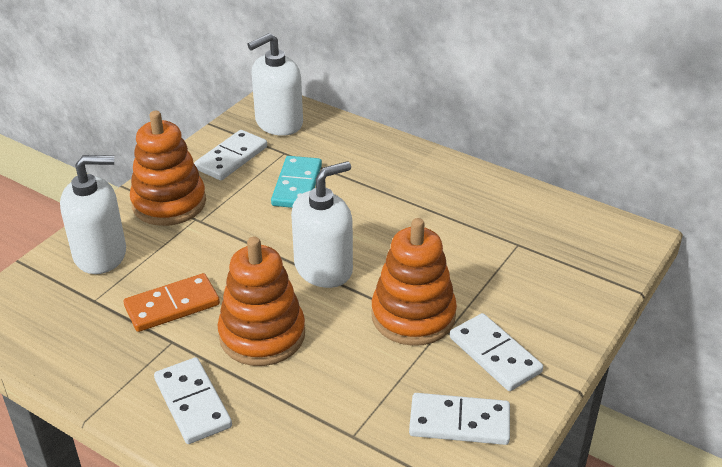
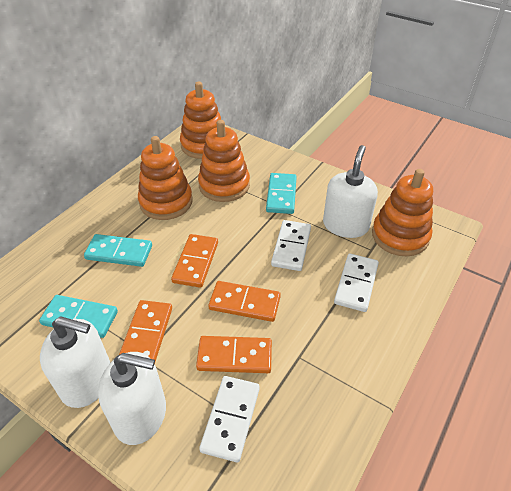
orange domino: 1 -> 4
orange stacking toy: 3 -> 4
turquoise domino: 1 -> 3
white domino: 4 -> 3

